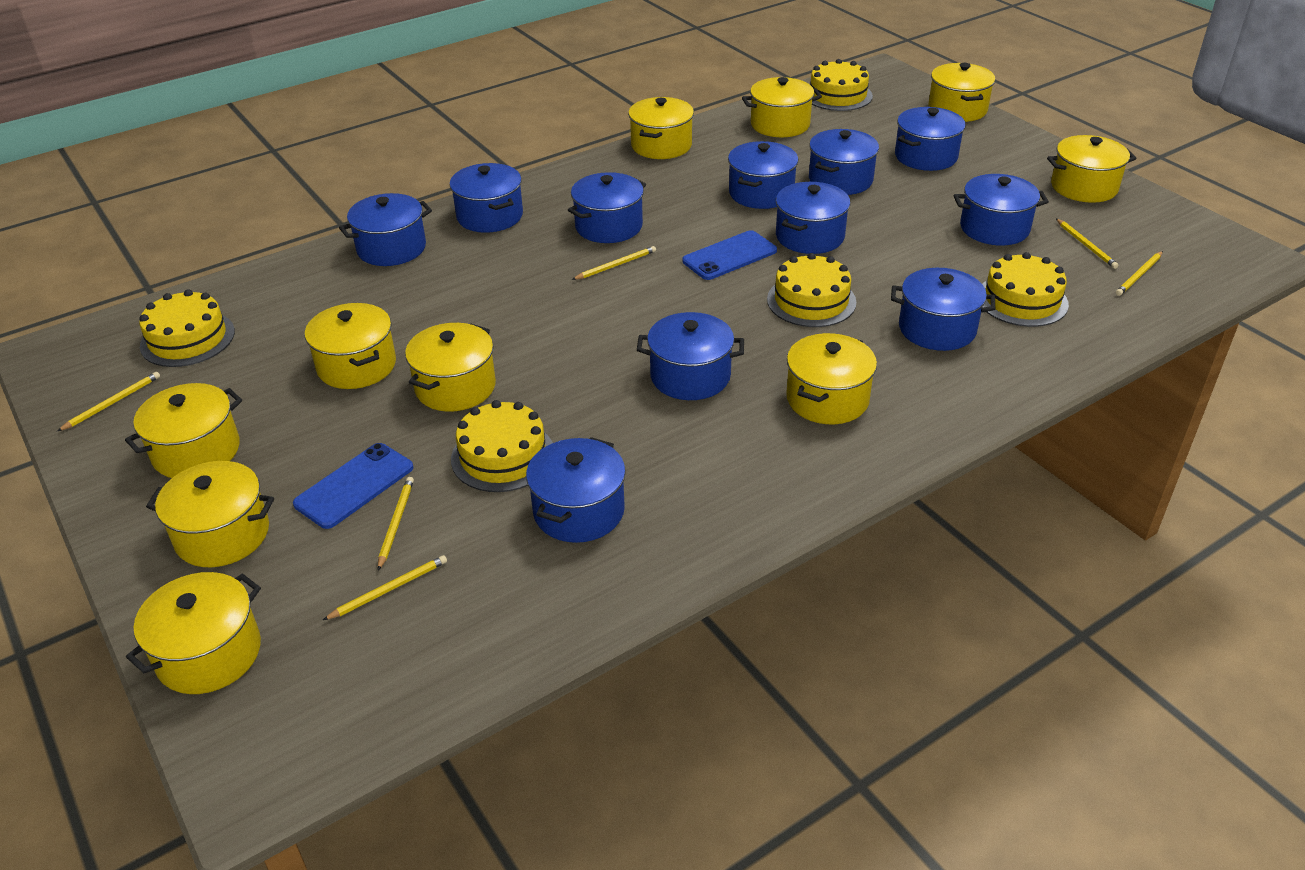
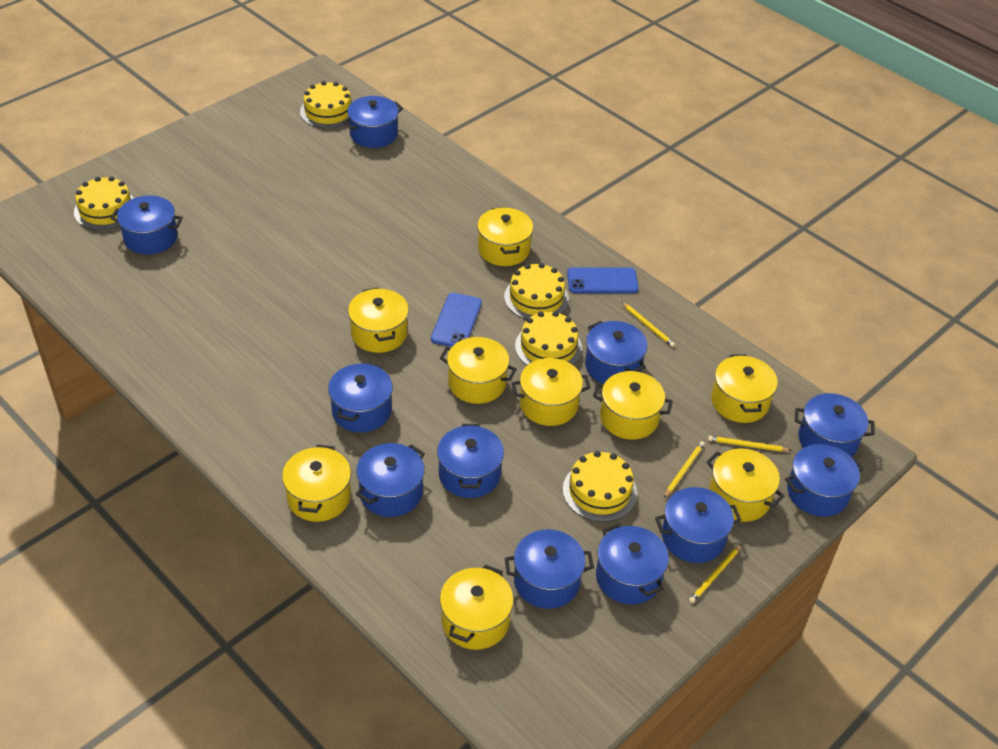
yellow pencil: 6 -> 4
yellow pot: 10 -> 9

